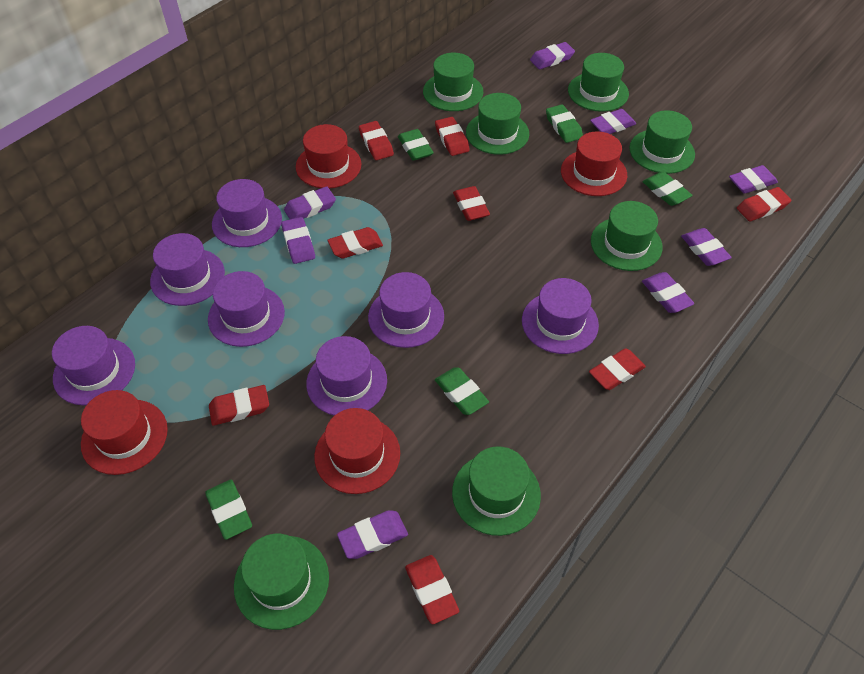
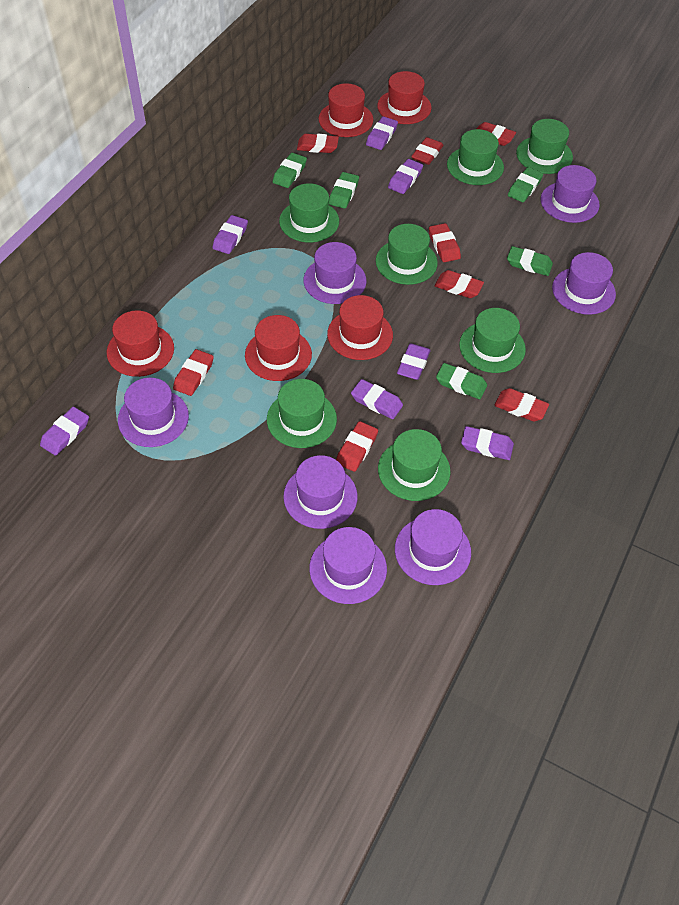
purple eraser: 8 -> 7
red hat: 4 -> 5

